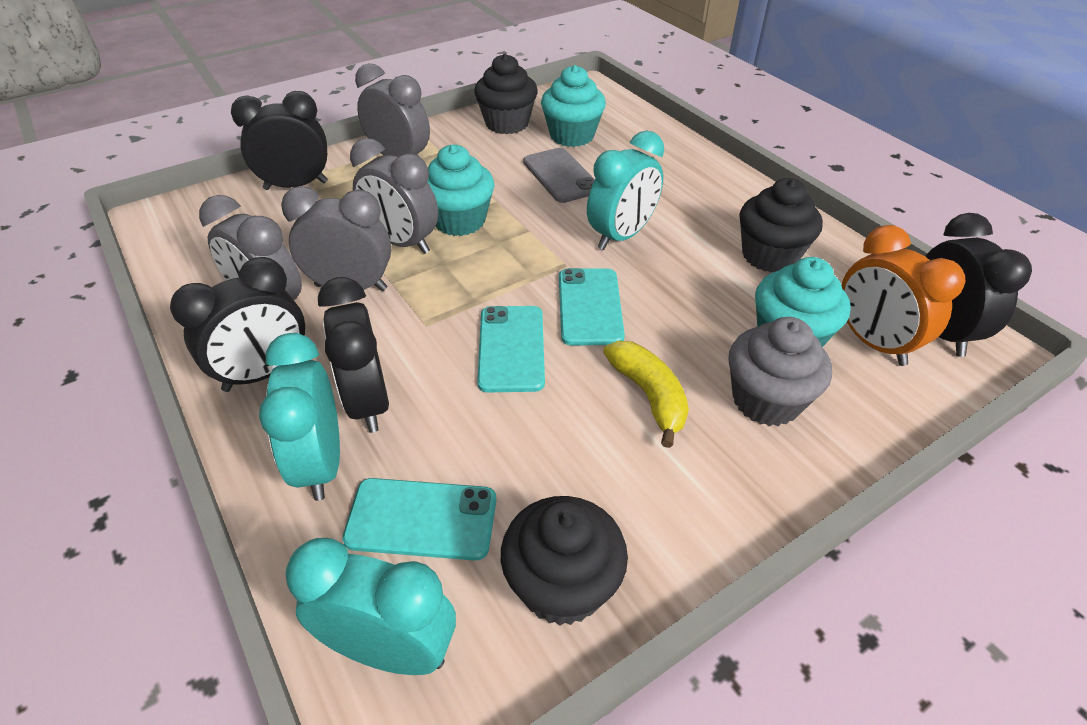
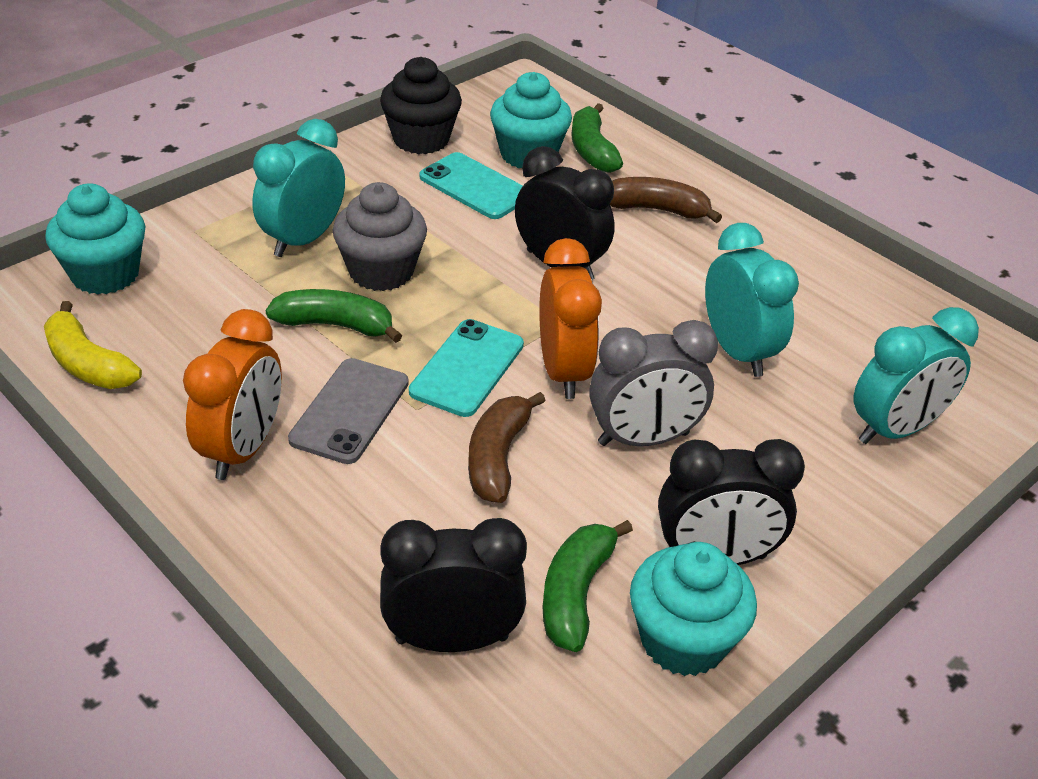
black clock: 4 -> 3
black cupcake: 3 -> 1
brown banana: 0 -> 2
green banana: 0 -> 3
grey clock: 4 -> 1
orange clock: 1 -> 2
turquoise phone: 3 -> 2

